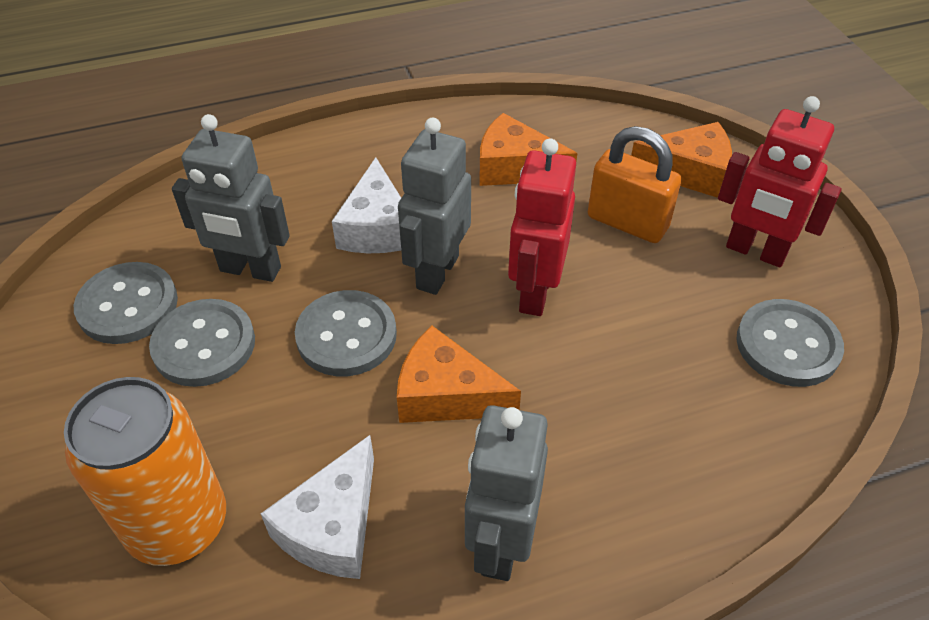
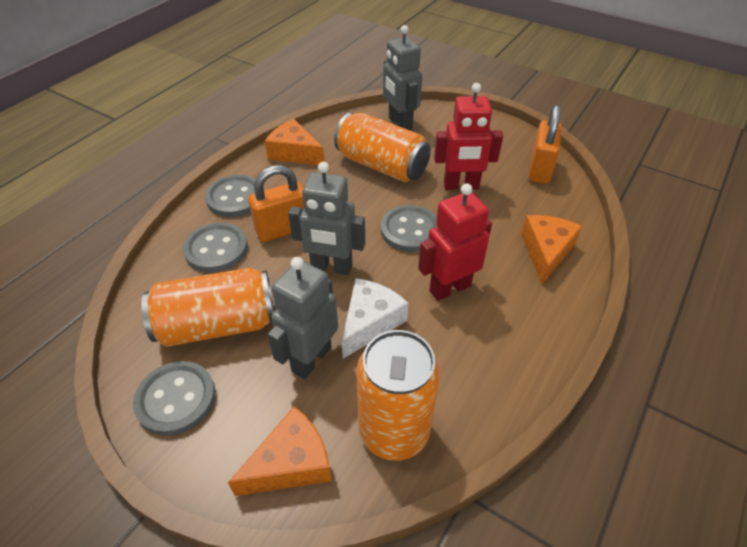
orange can: 1 -> 3
orange padlock: 1 -> 2
white cheese: 2 -> 1

